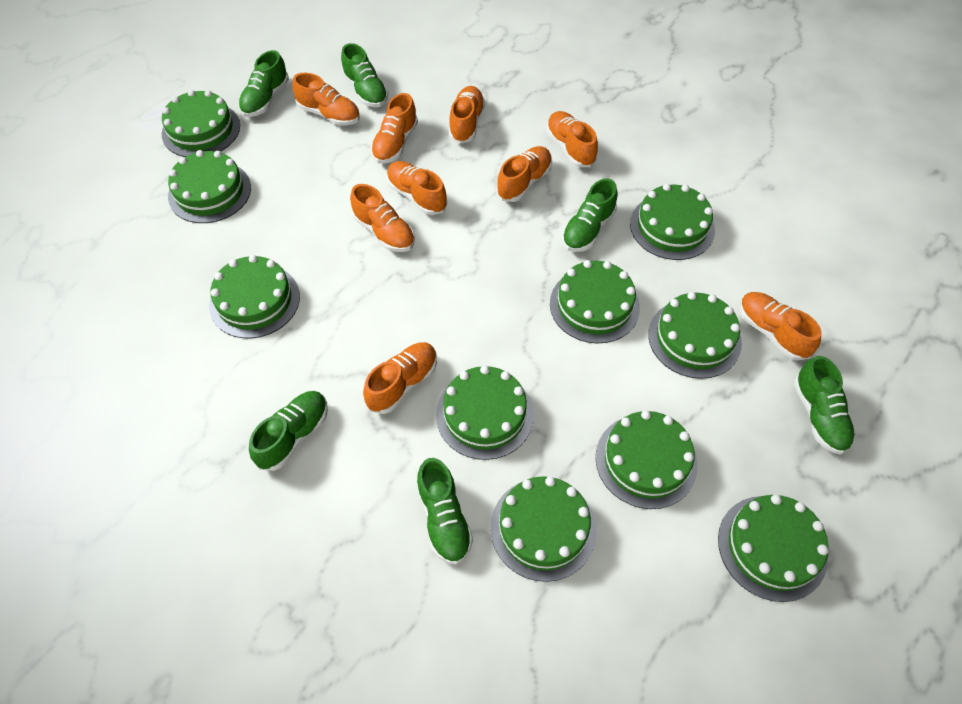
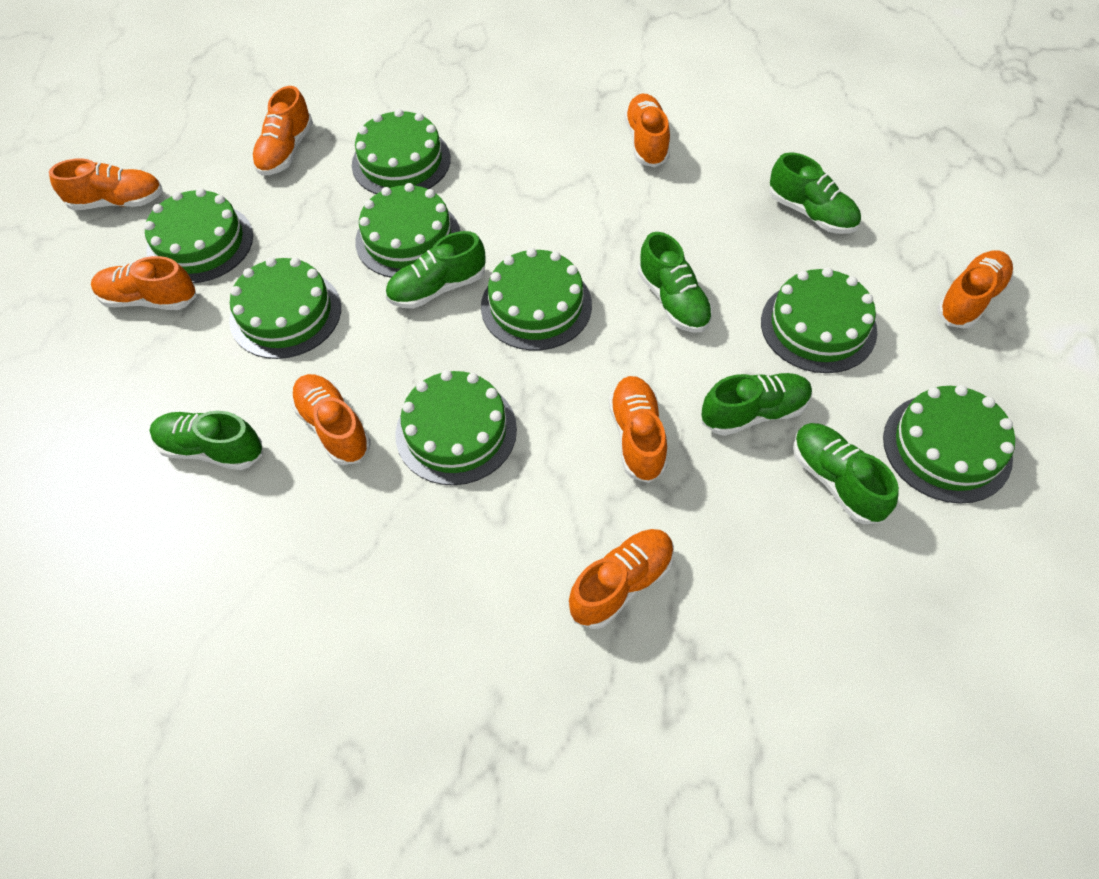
green cake: 10 -> 8
orange shoe: 9 -> 8

